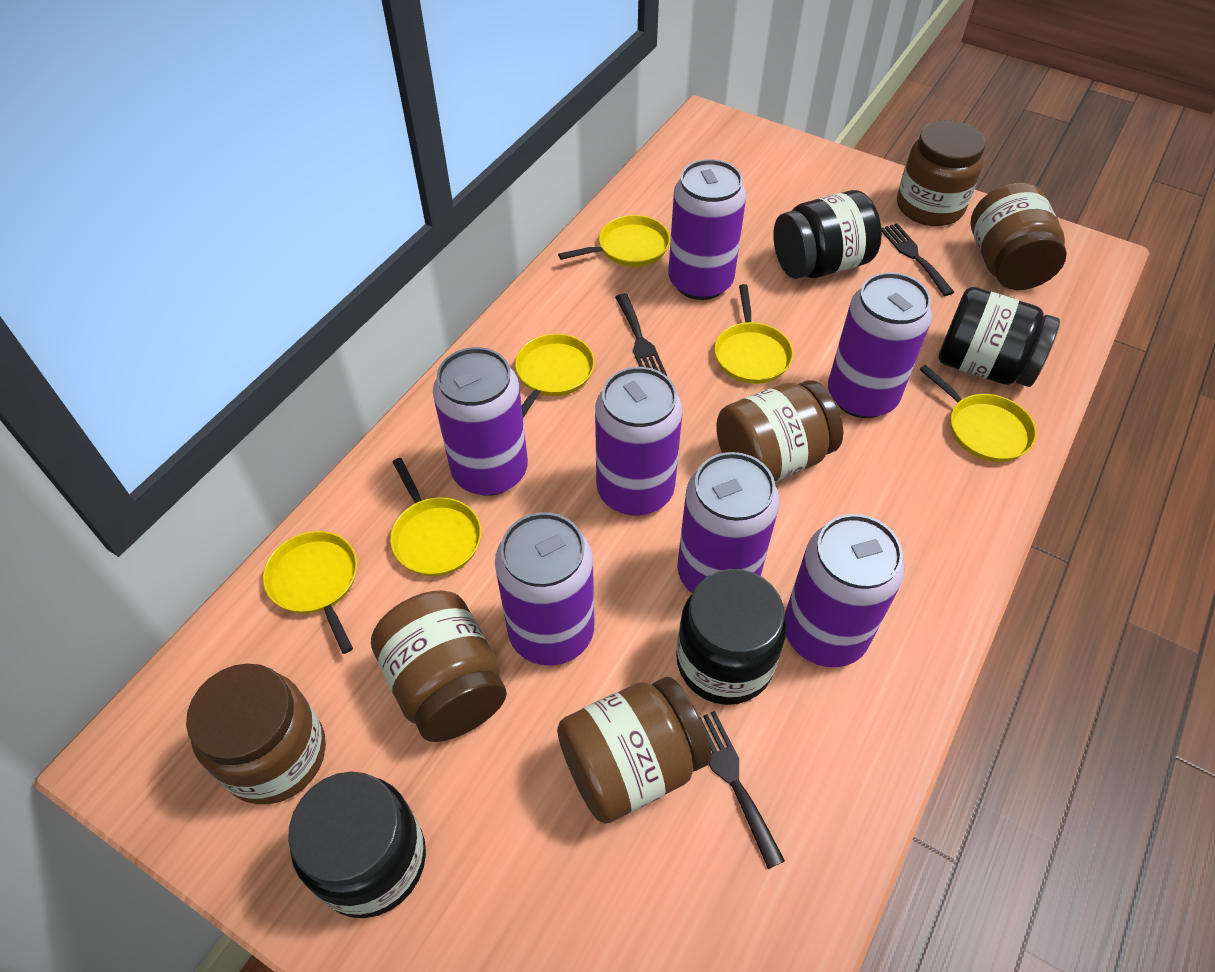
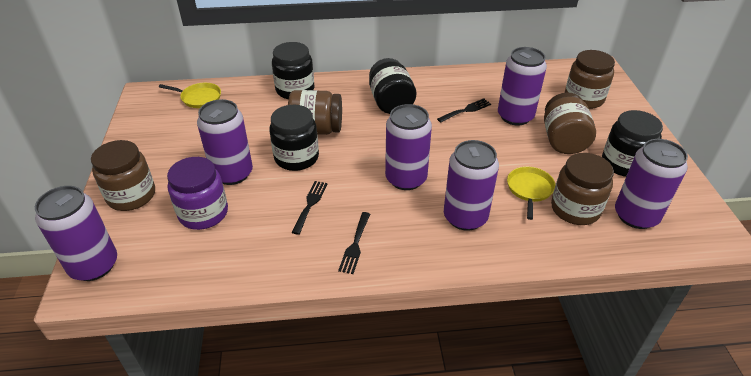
brown jar: 6 -> 5
purple can: 7 -> 6
purple jar: 0 -> 1
yellow pan: 6 -> 2

